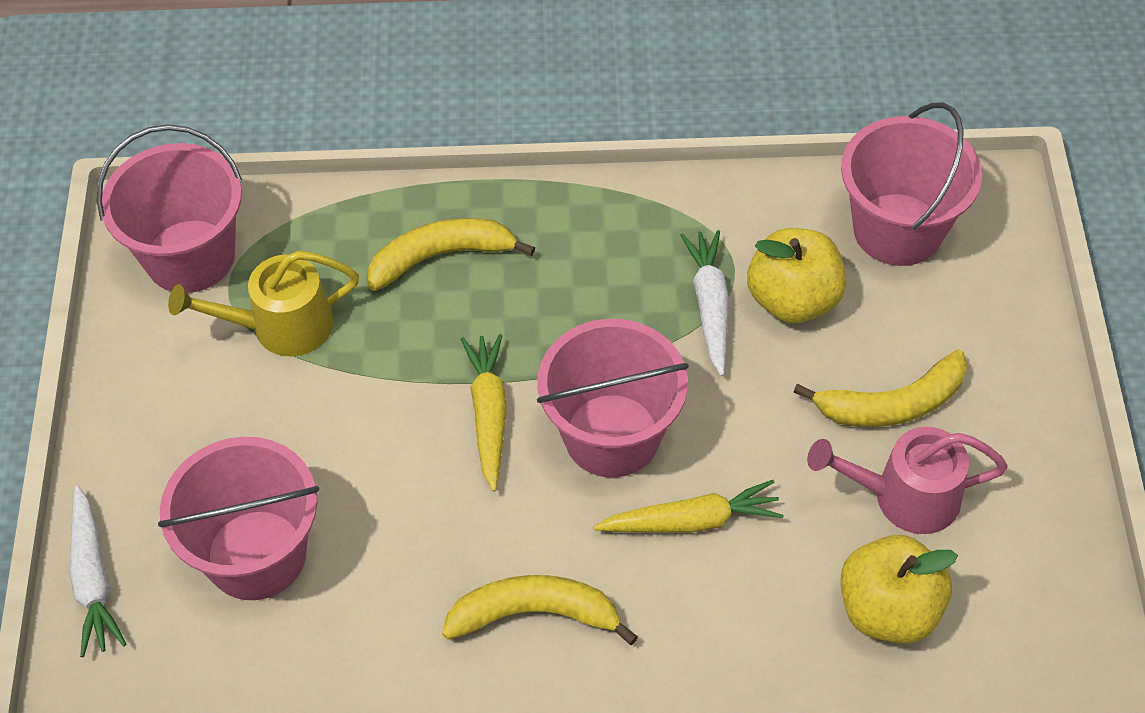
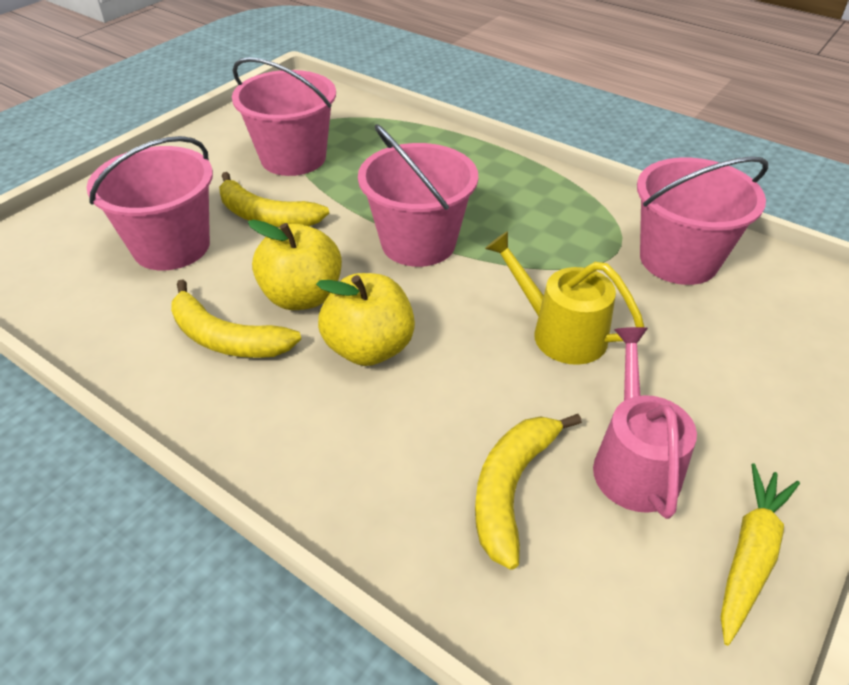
white carrot: 2 -> 0
yellow carrot: 2 -> 1

